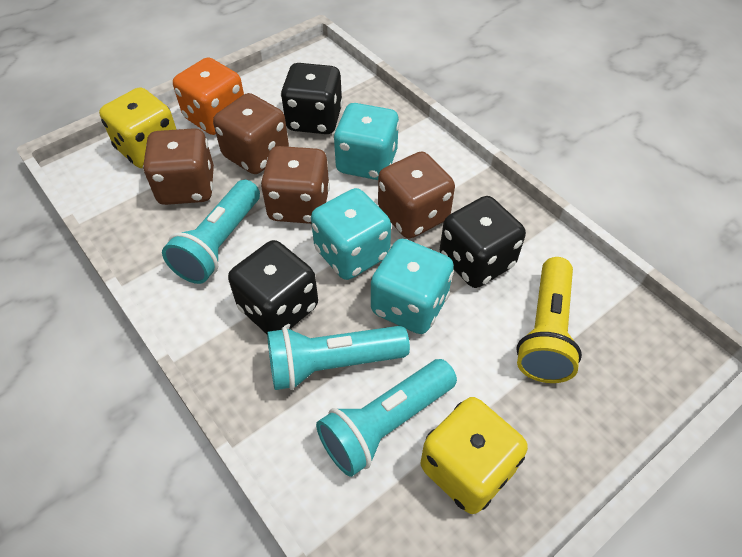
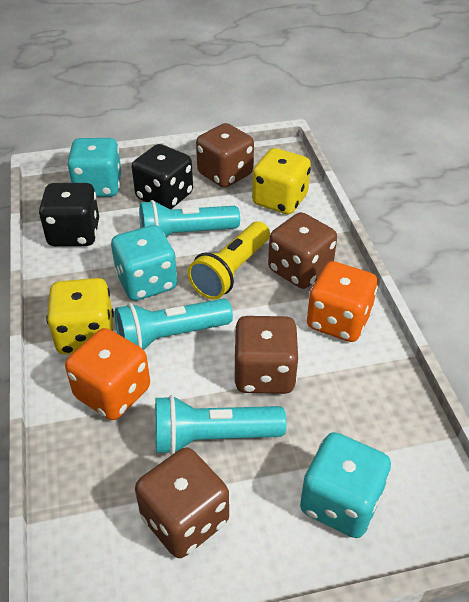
black dice: 3 -> 2
orange dice: 1 -> 2

